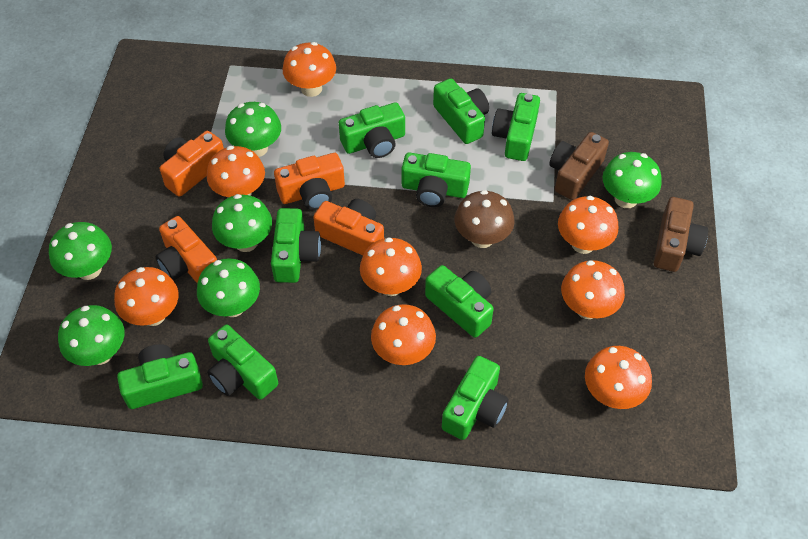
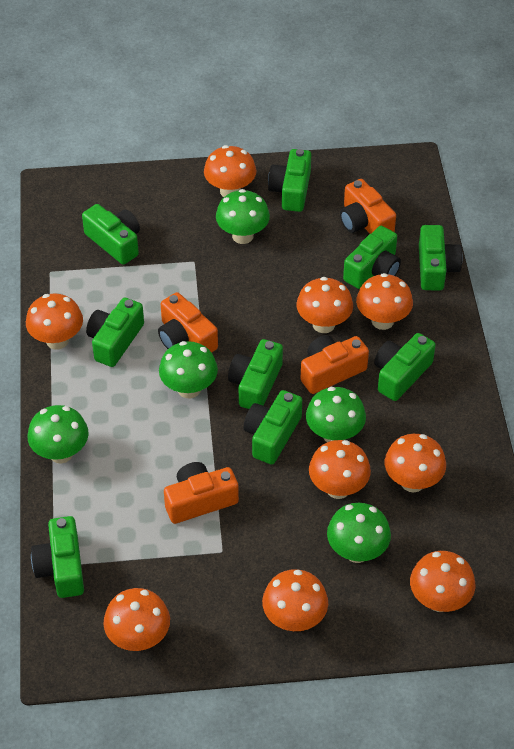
brown camera: 2 -> 0
brown mushroom: 1 -> 0
green mushroom: 6 -> 5
orange mushroom: 8 -> 9

